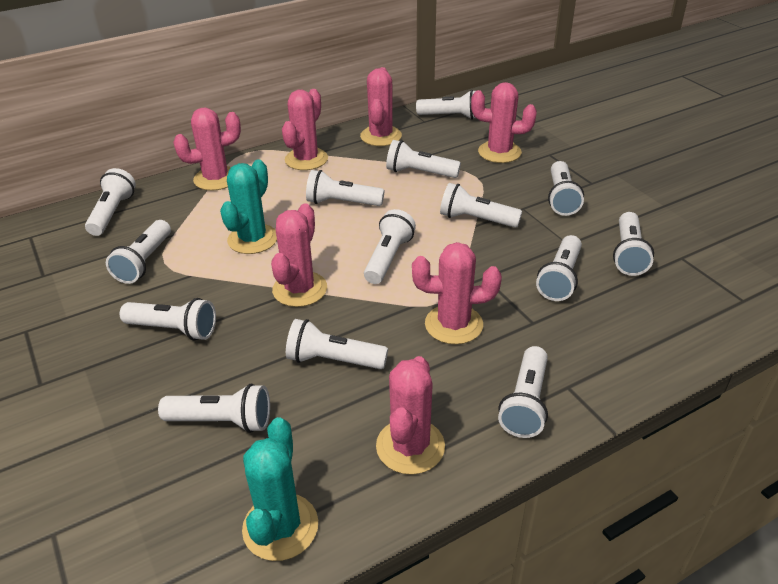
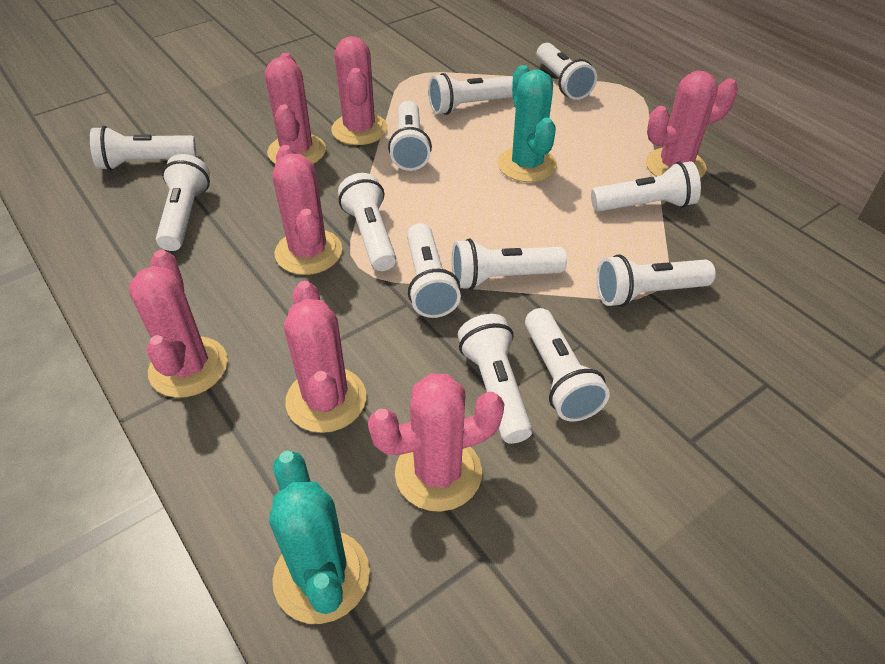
white flashlight: 14 -> 12

